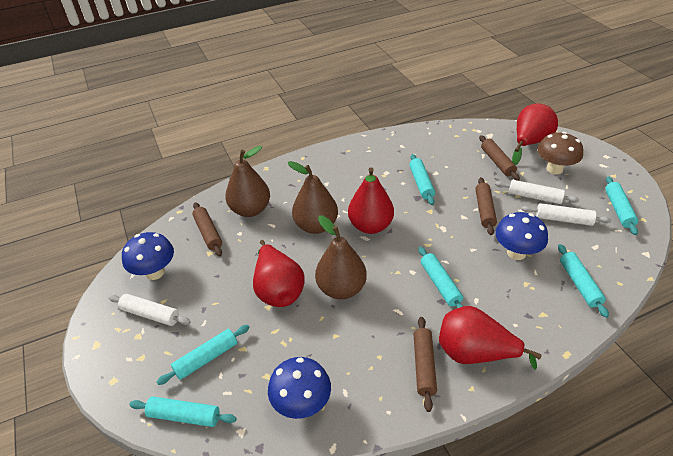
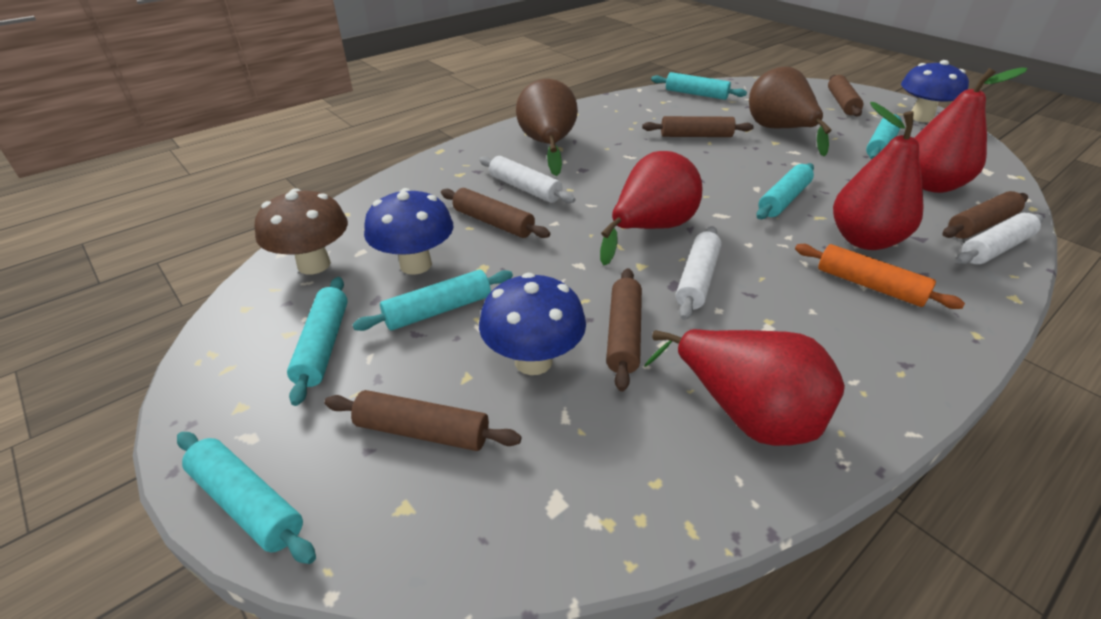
brown pear: 3 -> 2
brown rolling pin: 4 -> 6
orange rolling pin: 0 -> 1

